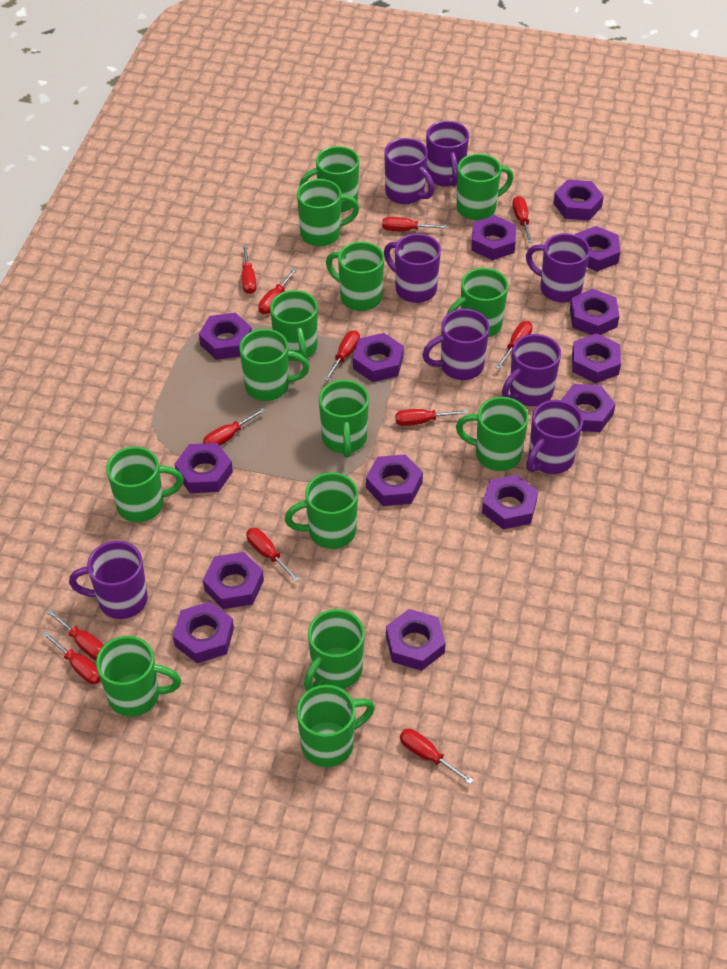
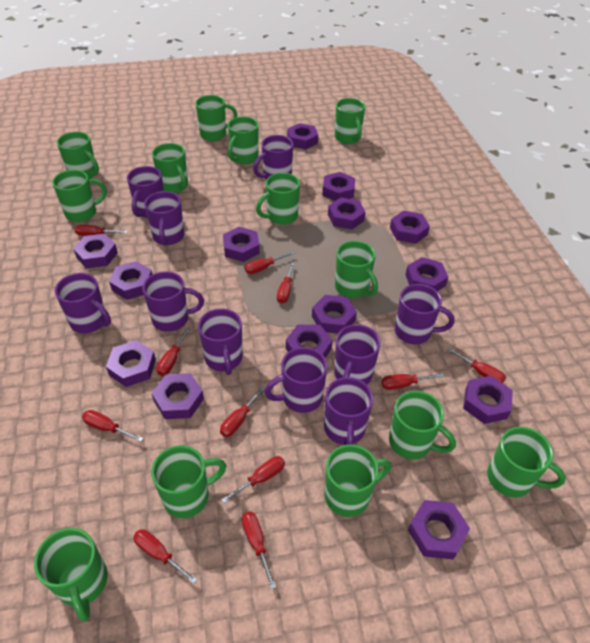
green mug: 14 -> 13
purple mug: 8 -> 10
red screwdriver: 12 -> 11

